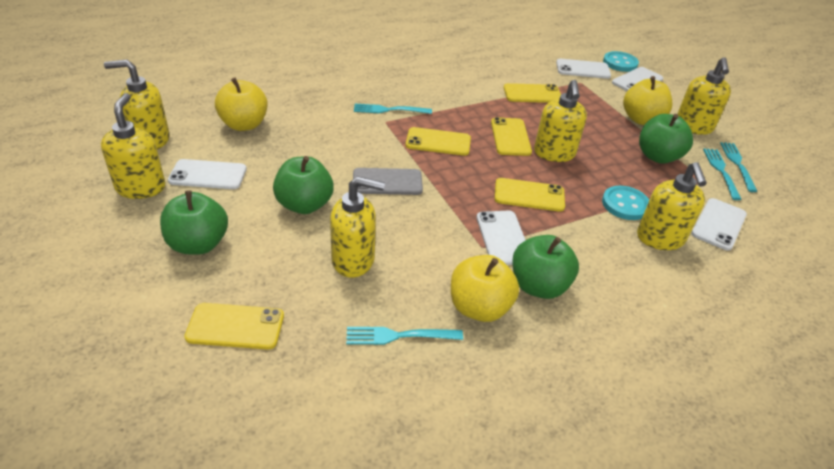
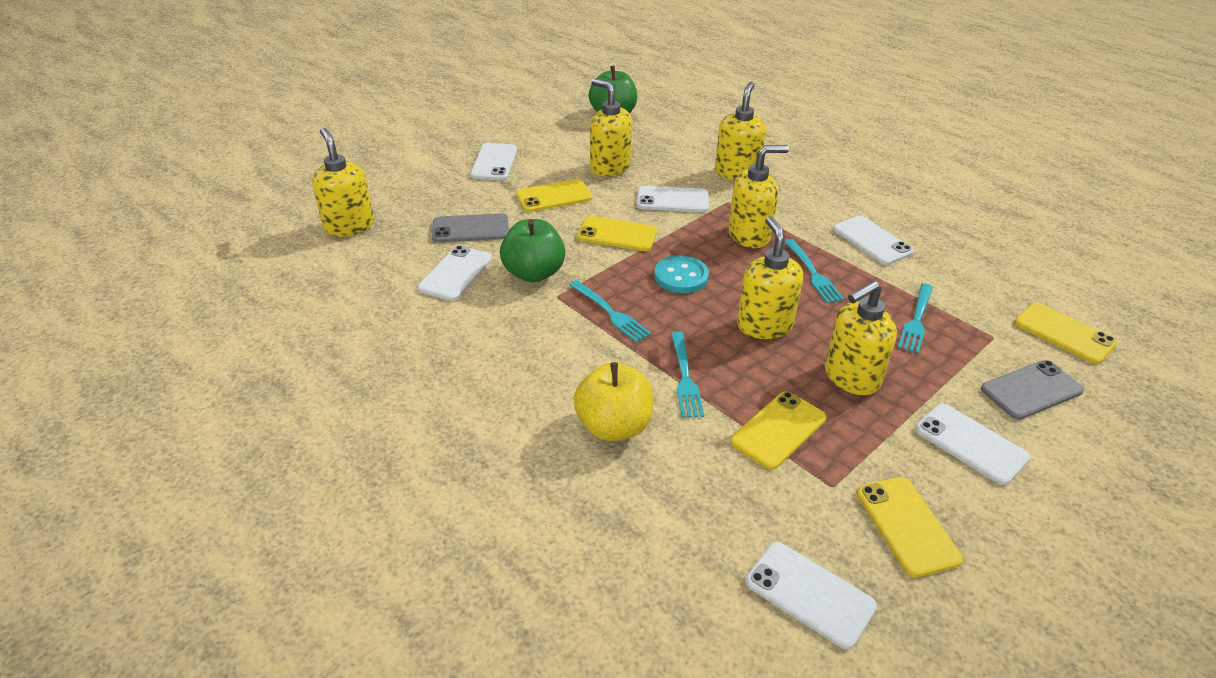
green apple: 4 -> 2
grey phone: 1 -> 2
turquoise button: 2 -> 1
white phone: 5 -> 6
yellow apple: 3 -> 1

